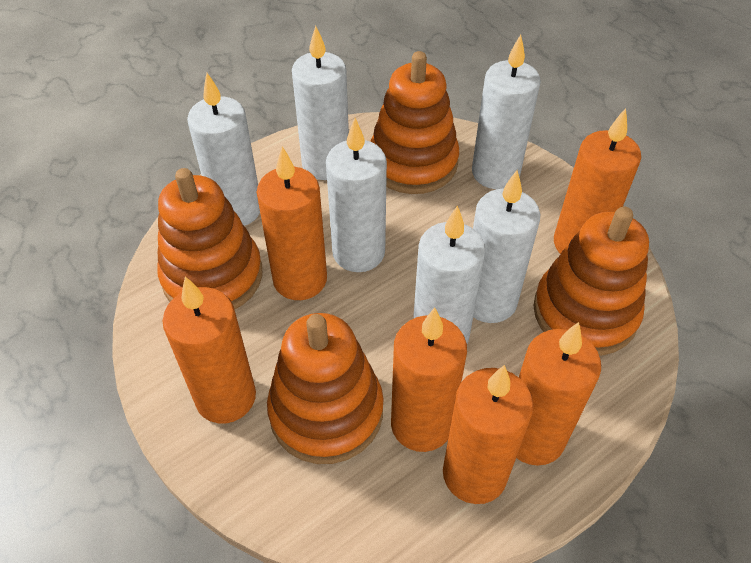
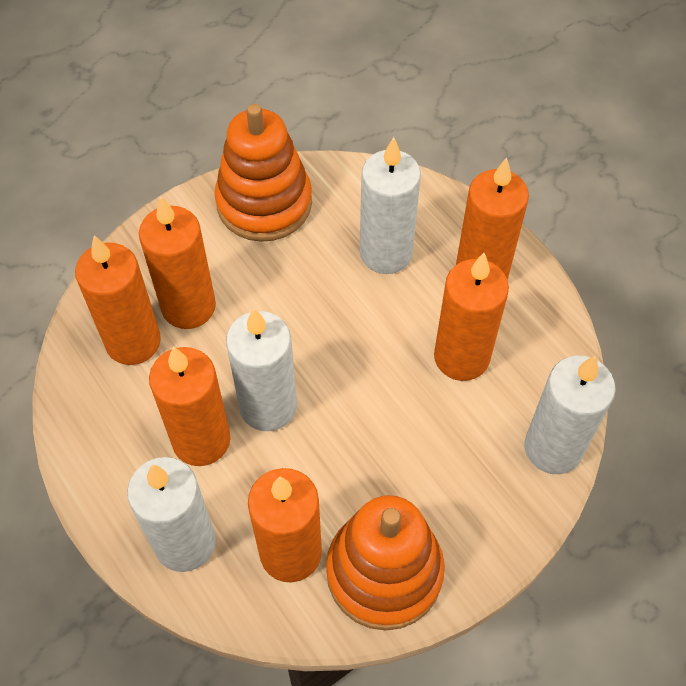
orange stacking toy: 4 -> 2
white candle: 6 -> 4

